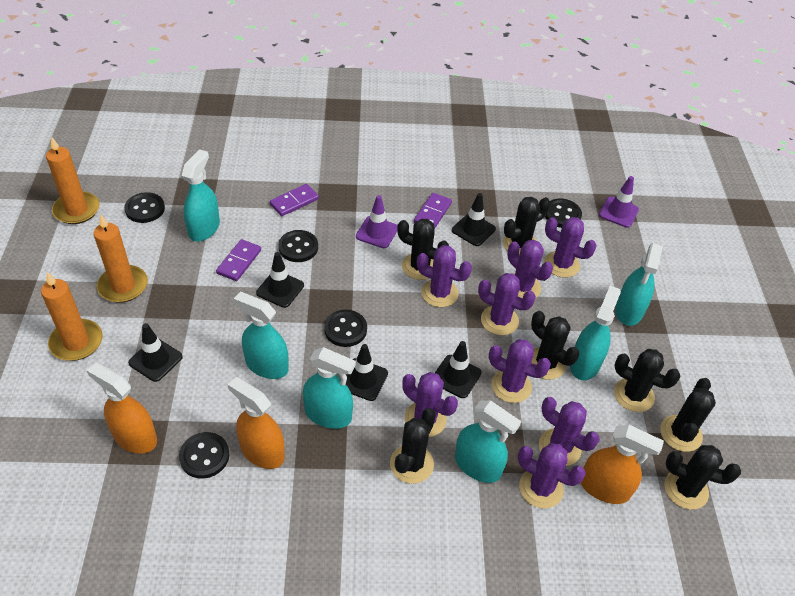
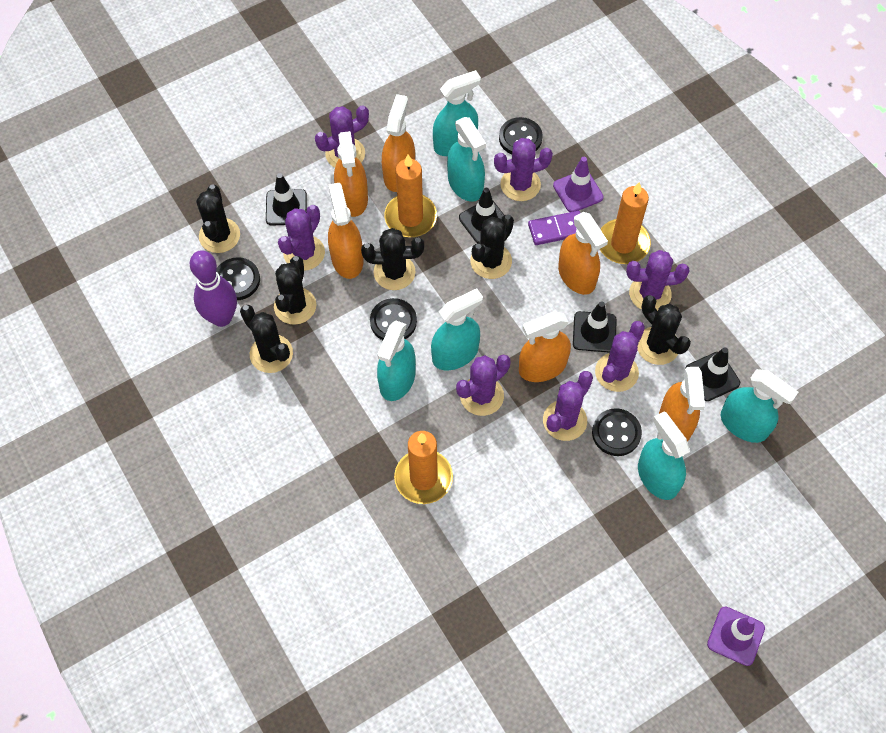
black button: 5 -> 4
black cactus: 7 -> 6
black traffic cone: 5 -> 4
orange spray bottle: 3 -> 6
purple bowling pin: 0 -> 1
purple cactus: 8 -> 7
purple domino: 3 -> 1

